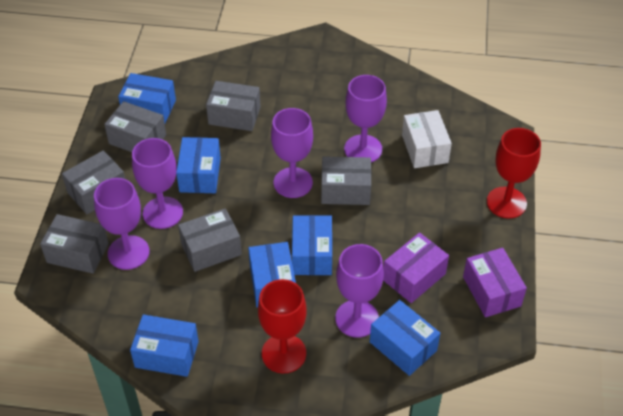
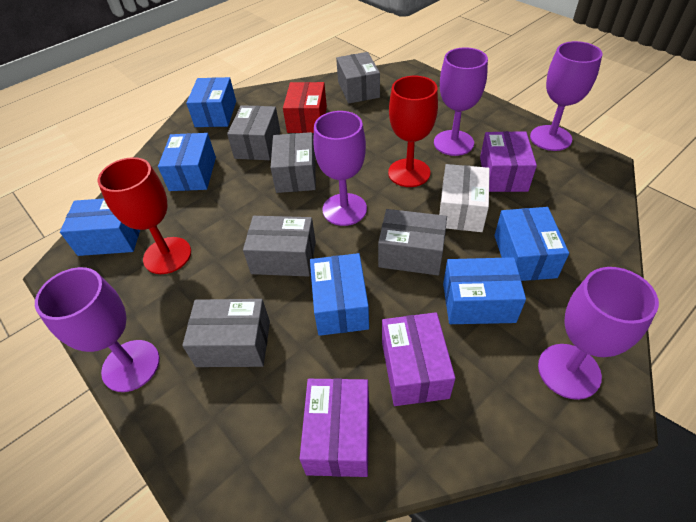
purple box: 2 -> 3
red box: 0 -> 1

